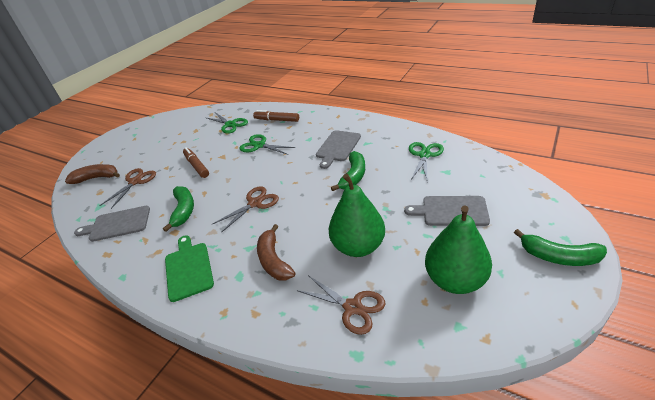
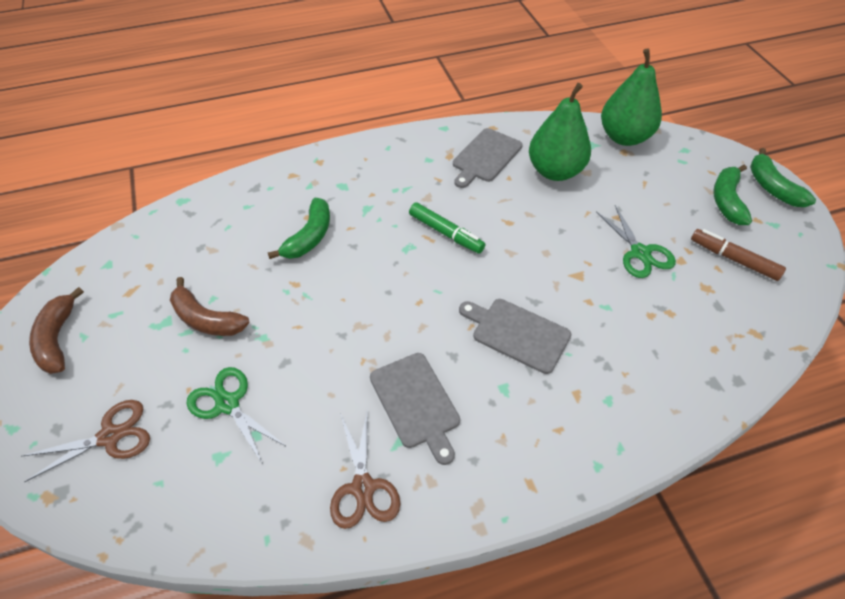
brown marker: 2 -> 1
brown scissors: 3 -> 2
green cutting board: 1 -> 0
green marker: 0 -> 1
green scissors: 3 -> 2

